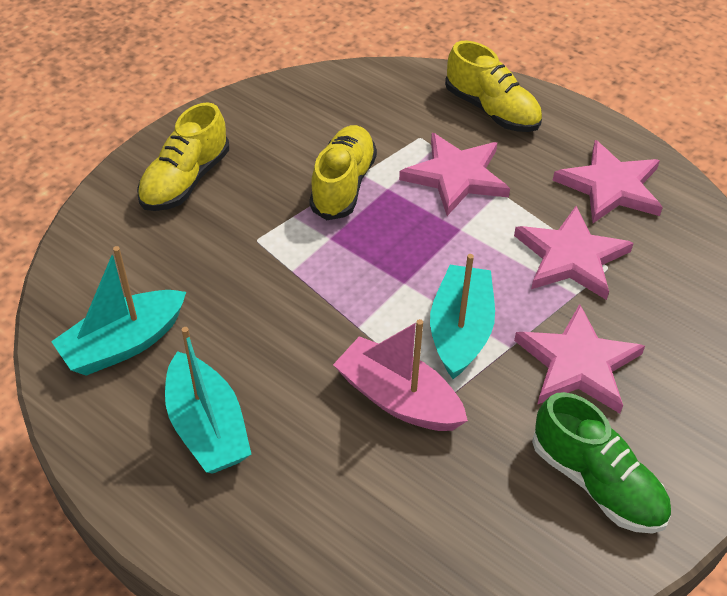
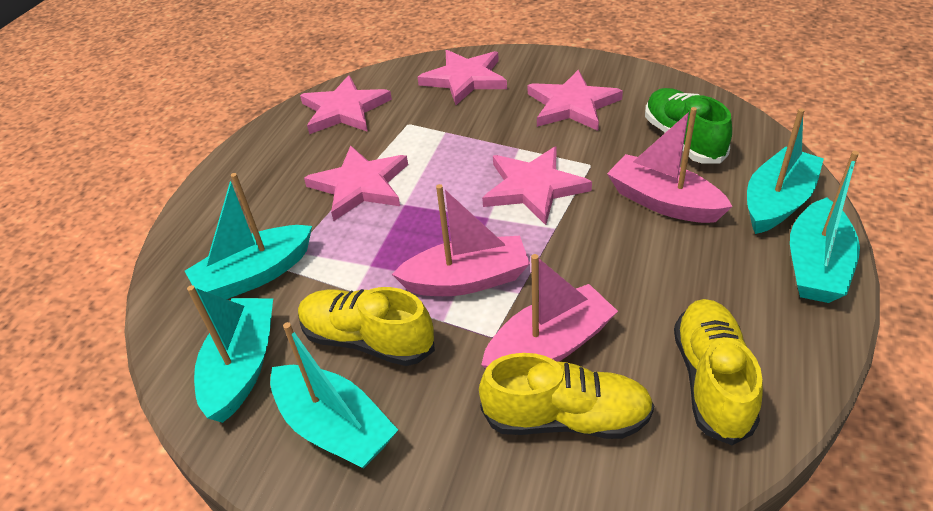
pink boat: 1 -> 3
pink star: 4 -> 5
turquoise boat: 3 -> 5

